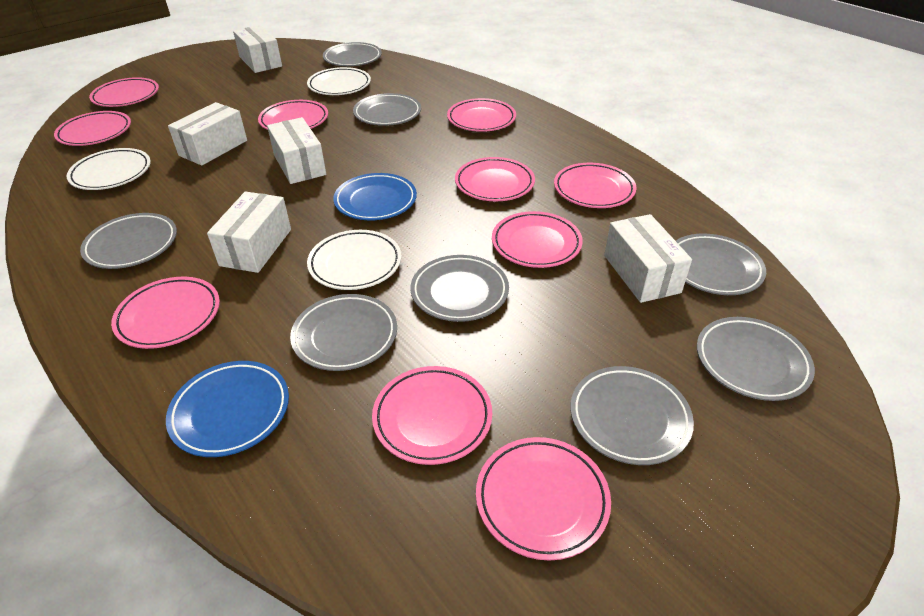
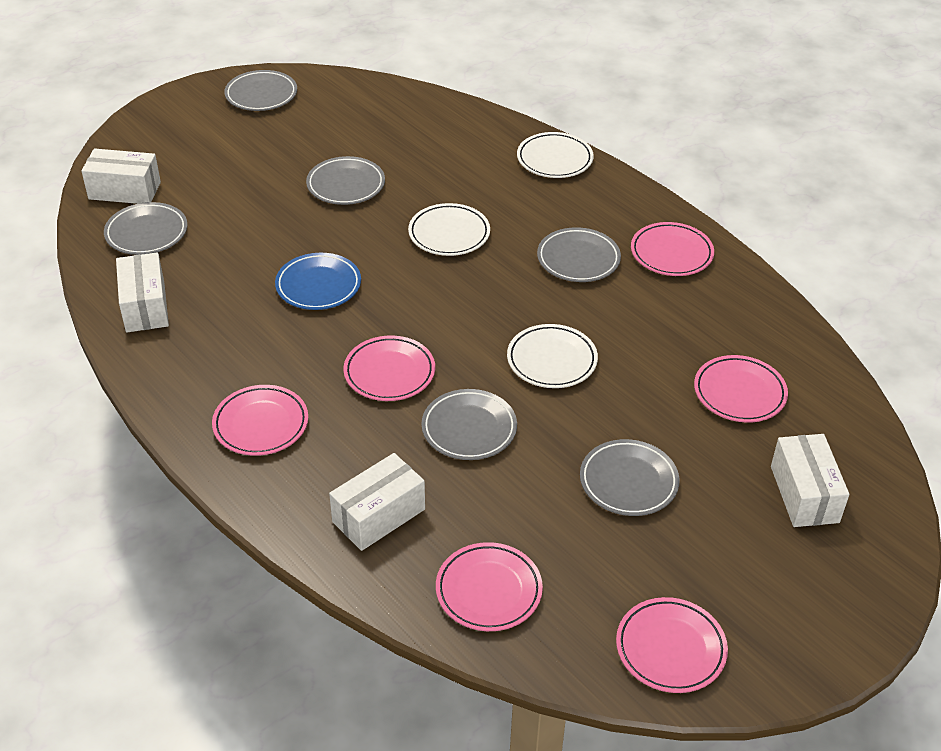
blue plate: 2 -> 1
grey plate: 8 -> 6
pink plate: 10 -> 6
white box: 5 -> 4

